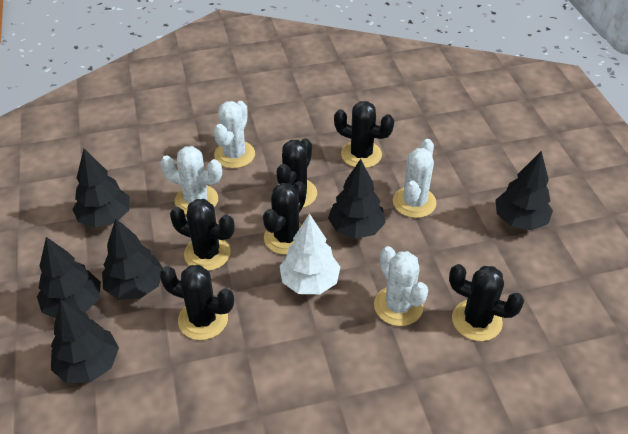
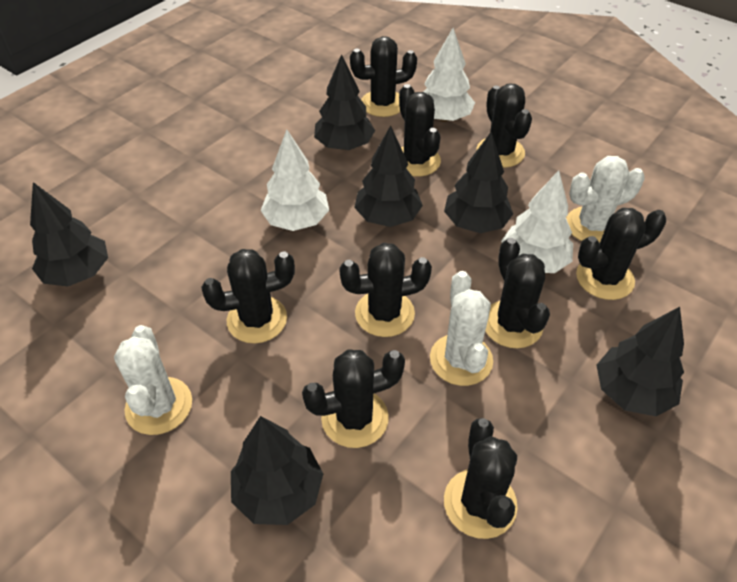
black cactus: 6 -> 9
white cactus: 4 -> 3
white tree: 1 -> 3

